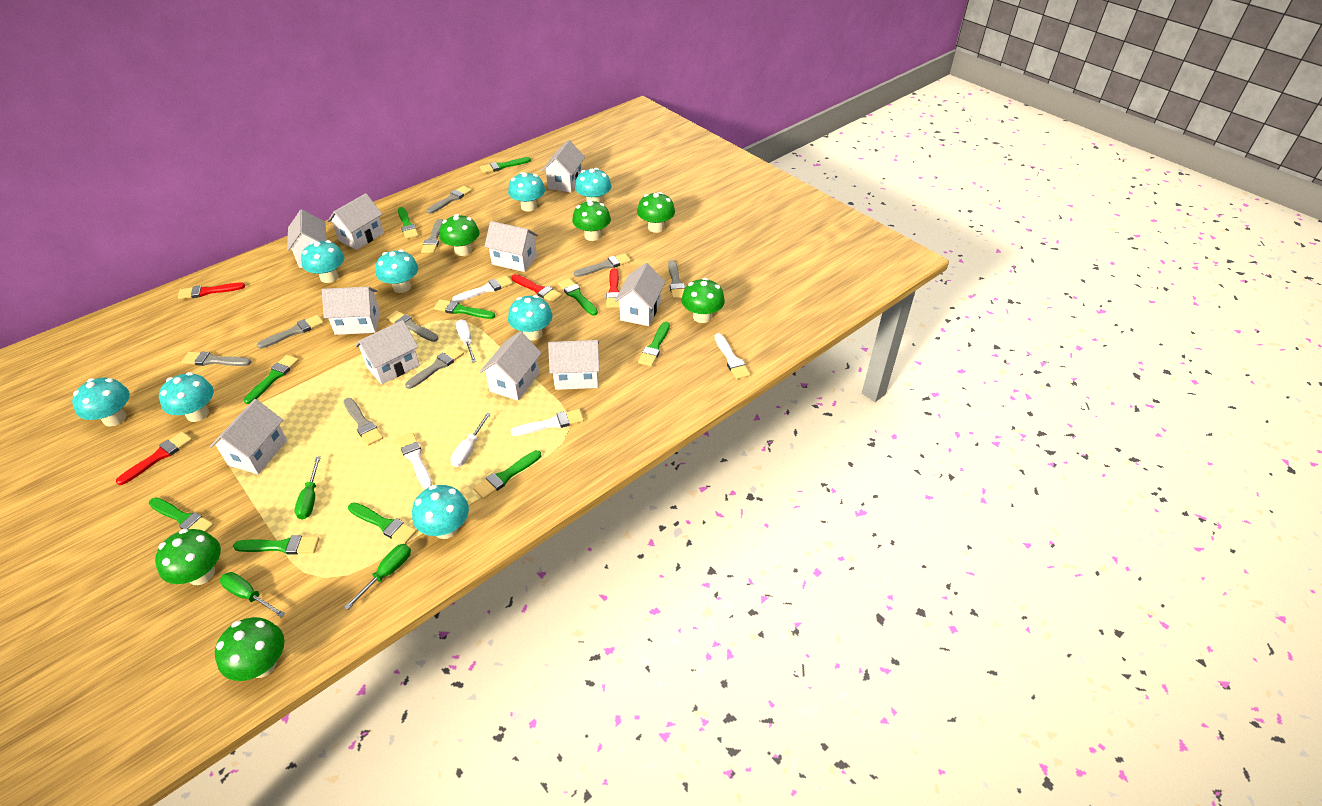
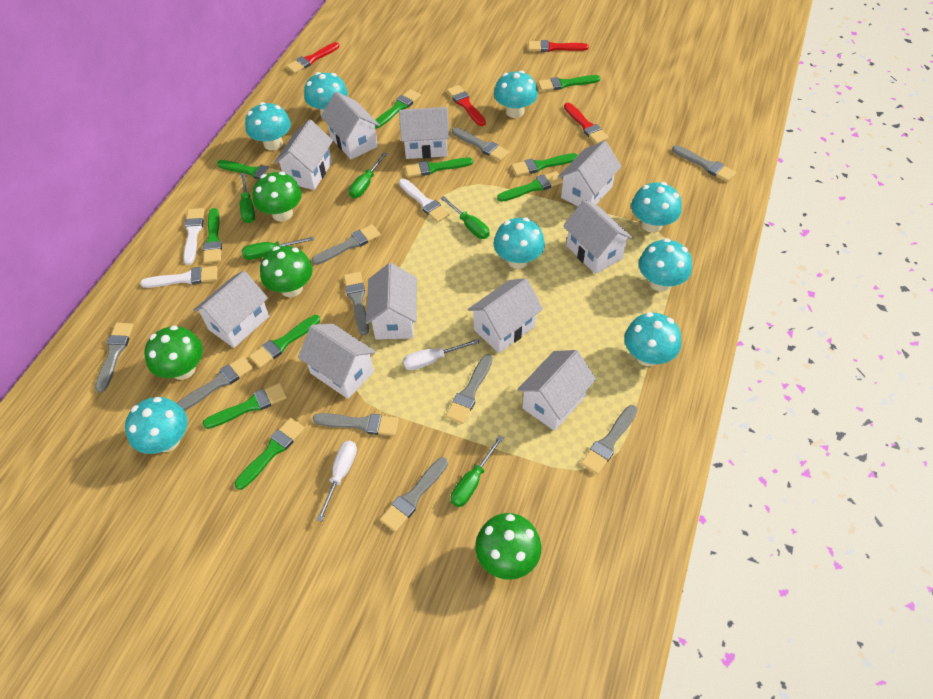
green mushroom: 6 -> 4
green screwdriver: 3 -> 5
grey brush: 9 -> 10
white brush: 4 -> 3

